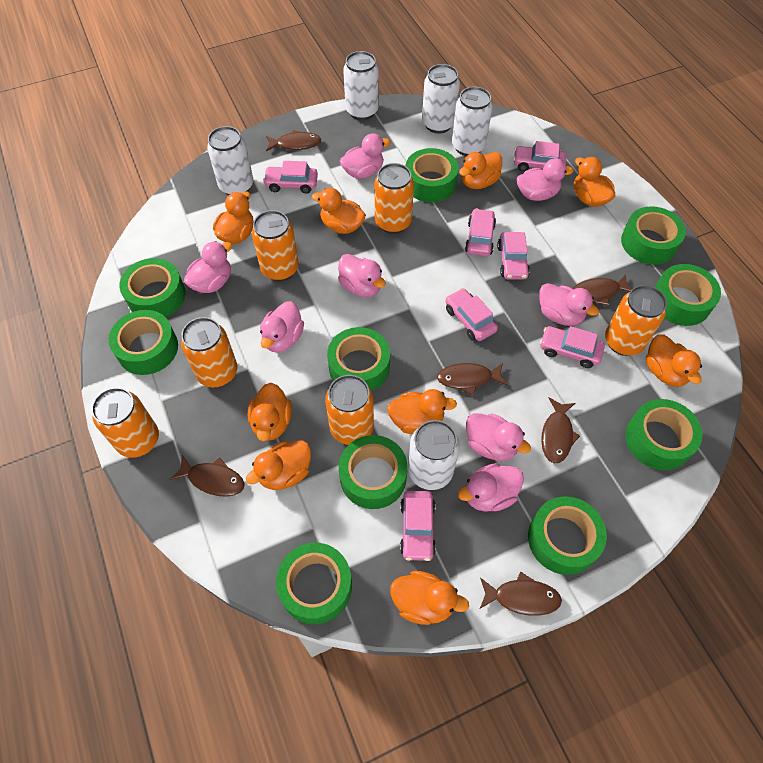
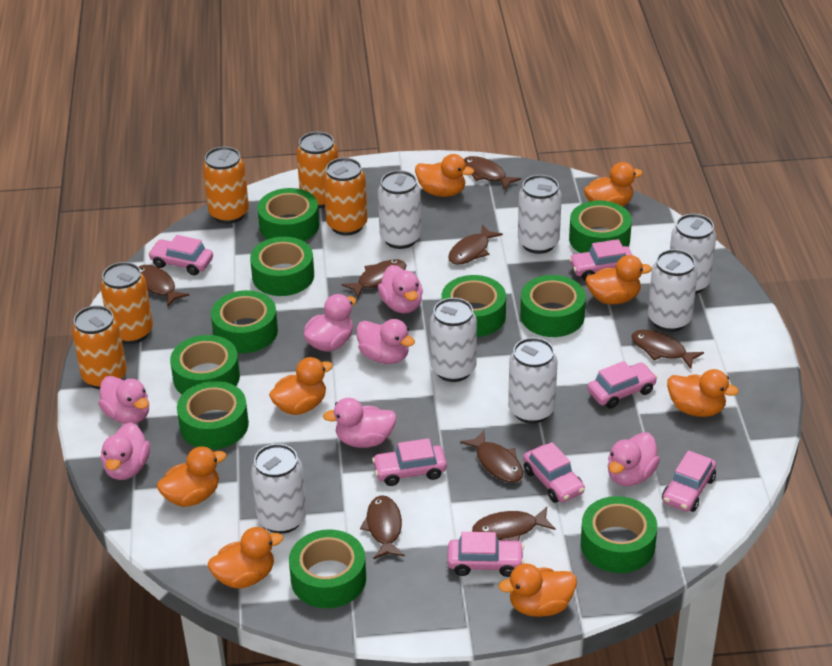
brown fish: 6 -> 8
orange can: 6 -> 5
orange duck: 9 -> 8
pink duck: 8 -> 7
white can: 5 -> 7

